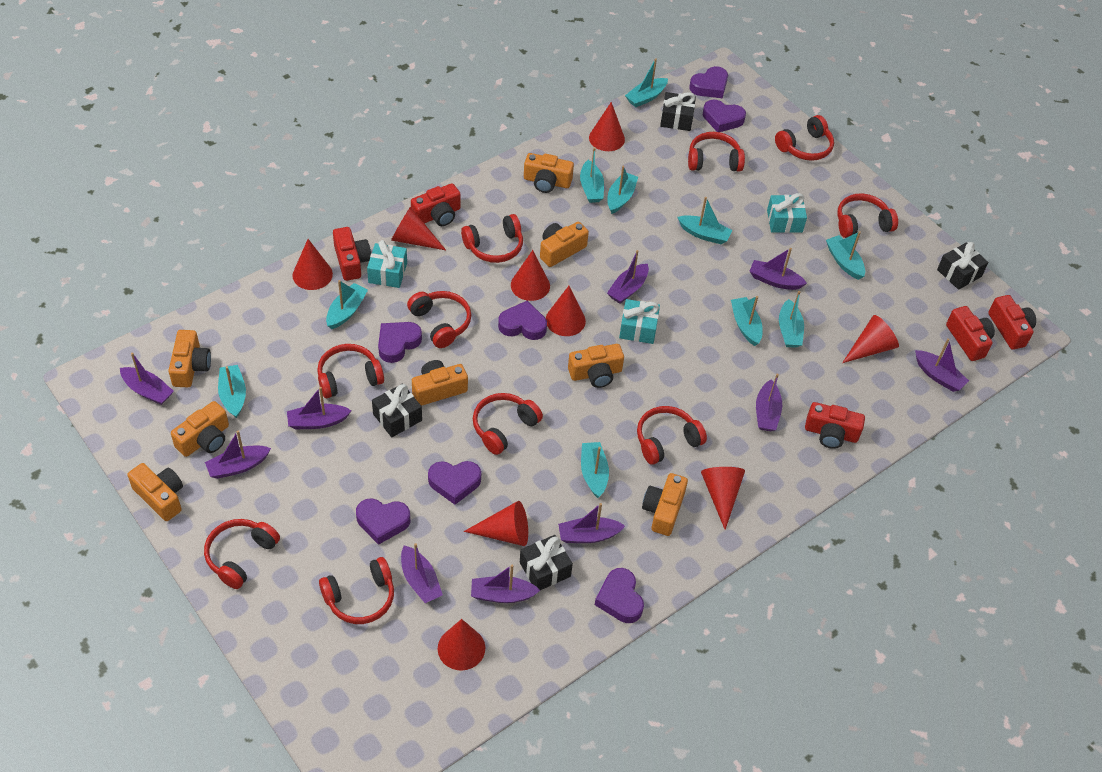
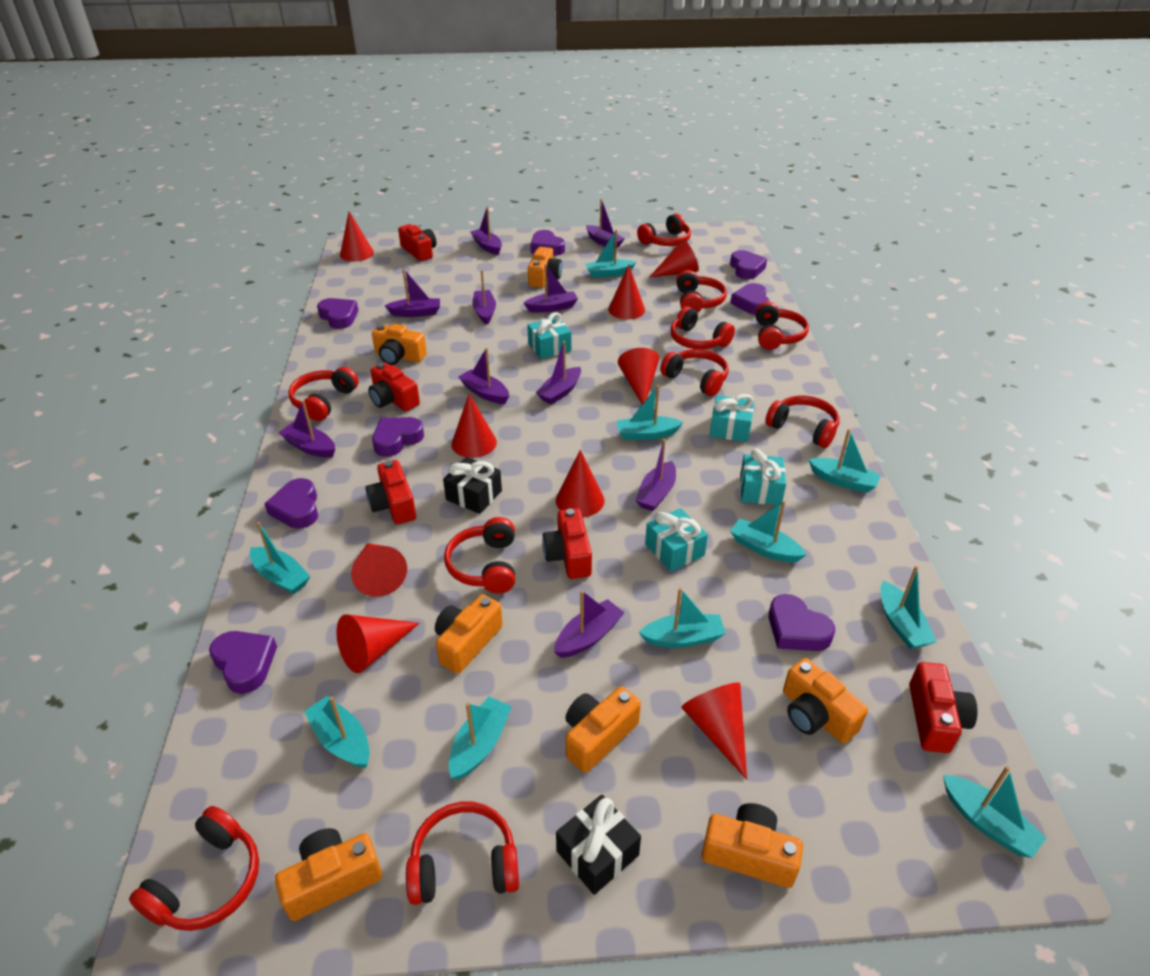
black gift: 4 -> 2
orange camera: 8 -> 7
purple heart: 7 -> 8
turquoise gift: 3 -> 4

